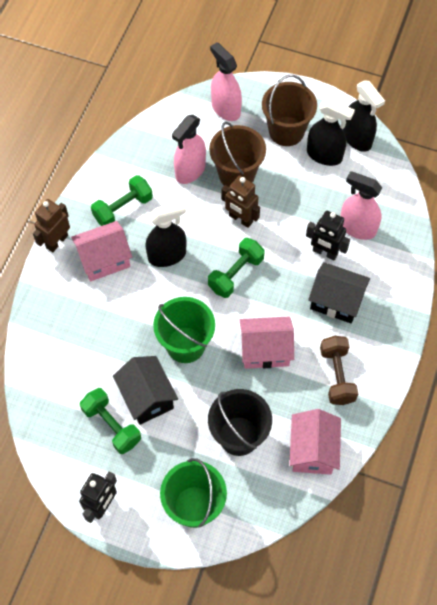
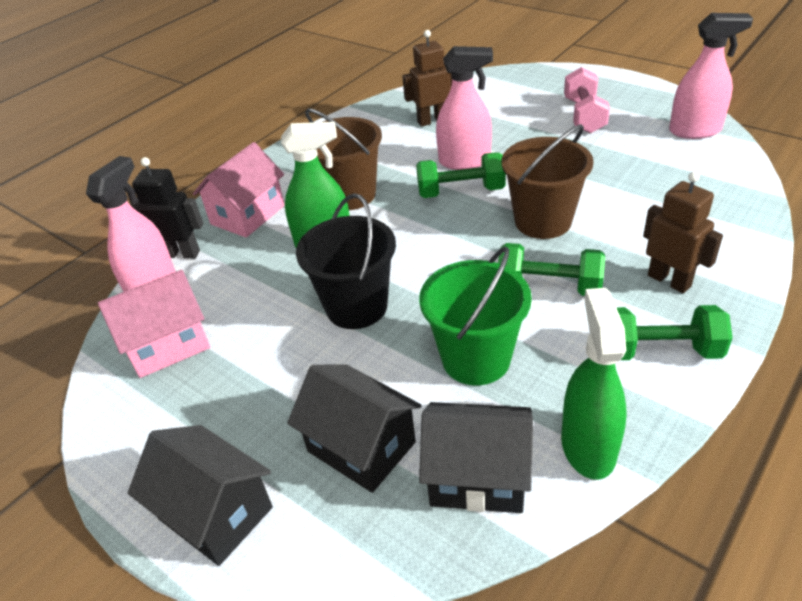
black house: 2 -> 3
black robot: 2 -> 1
black spray bottle: 3 -> 0
brown dumbbell: 1 -> 0
green bucket: 2 -> 1
green spray bottle: 0 -> 2
pink dumbbell: 0 -> 1
pink house: 3 -> 2

